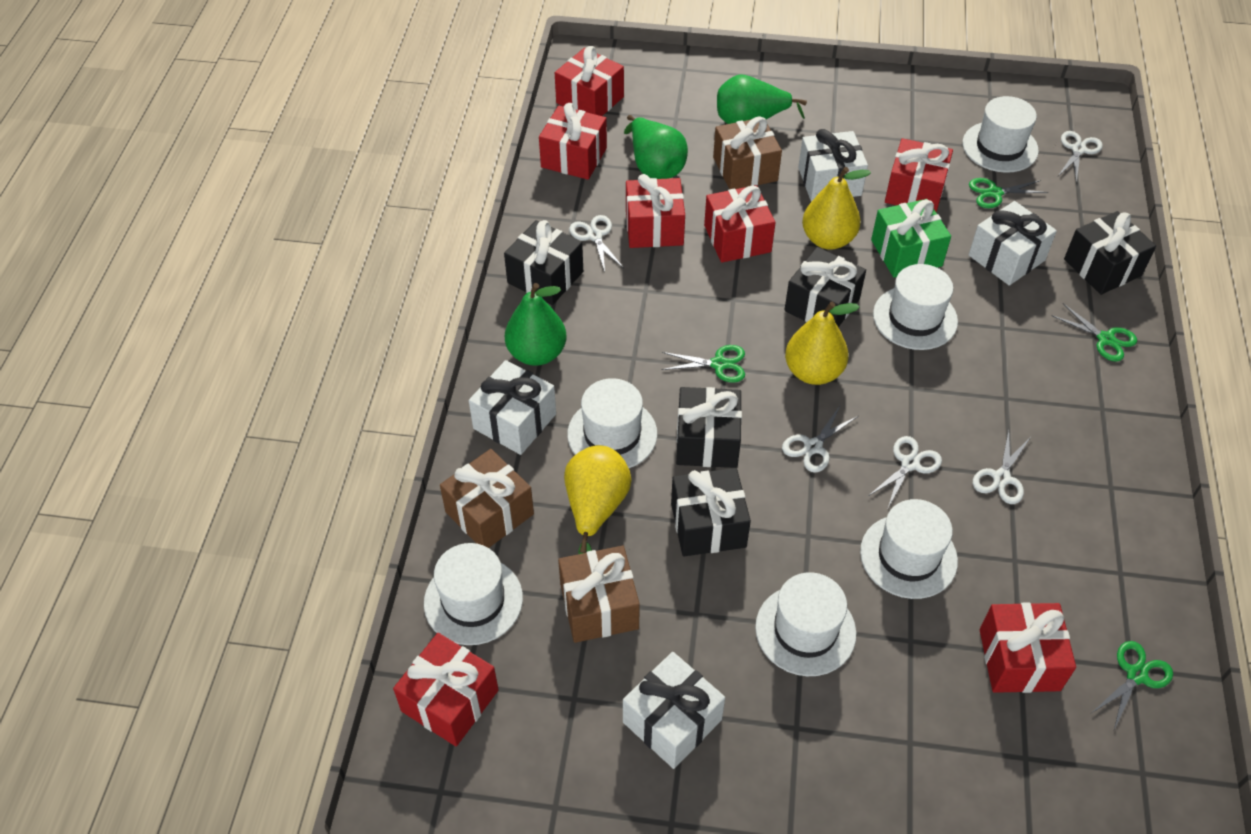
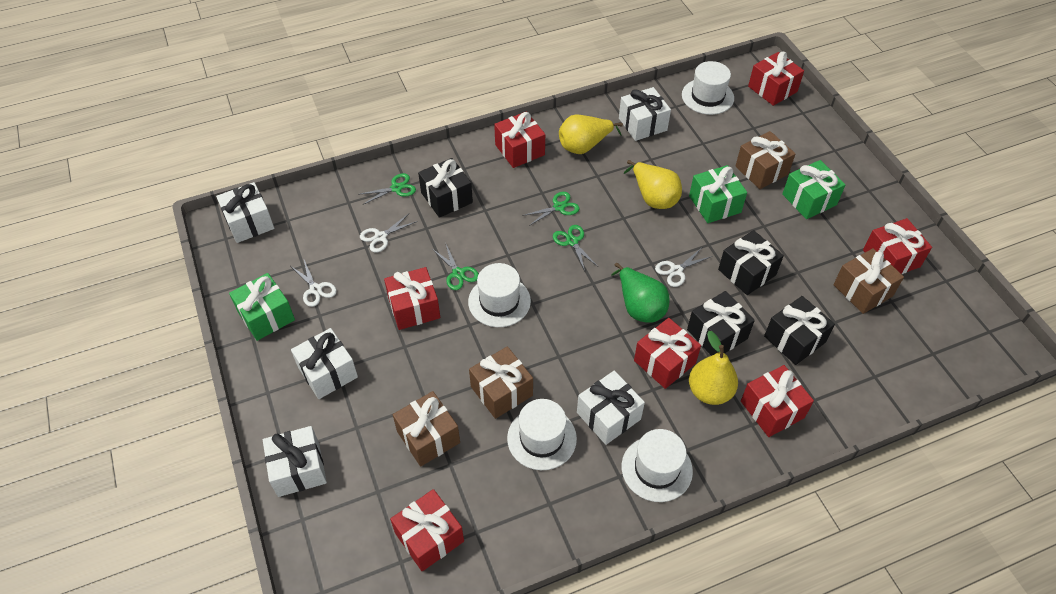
black gift: 5 -> 4
brown gift: 3 -> 4
green gift: 1 -> 3
green pear: 3 -> 1
white gift: 4 -> 5
white hat: 6 -> 4
white scissors: 5 -> 3

